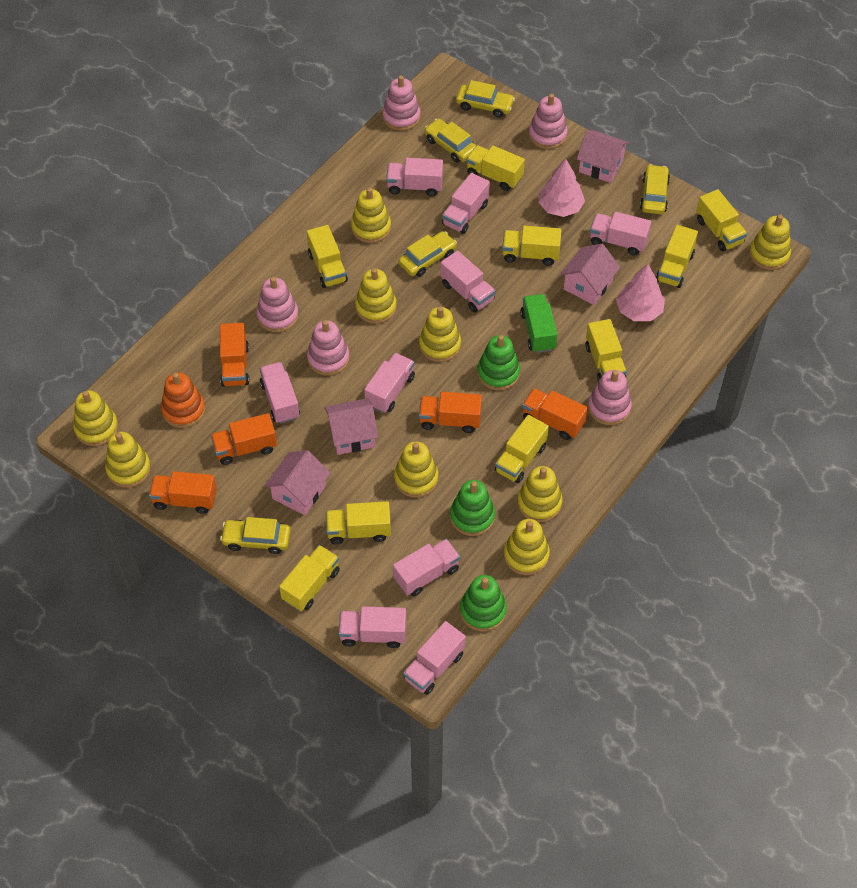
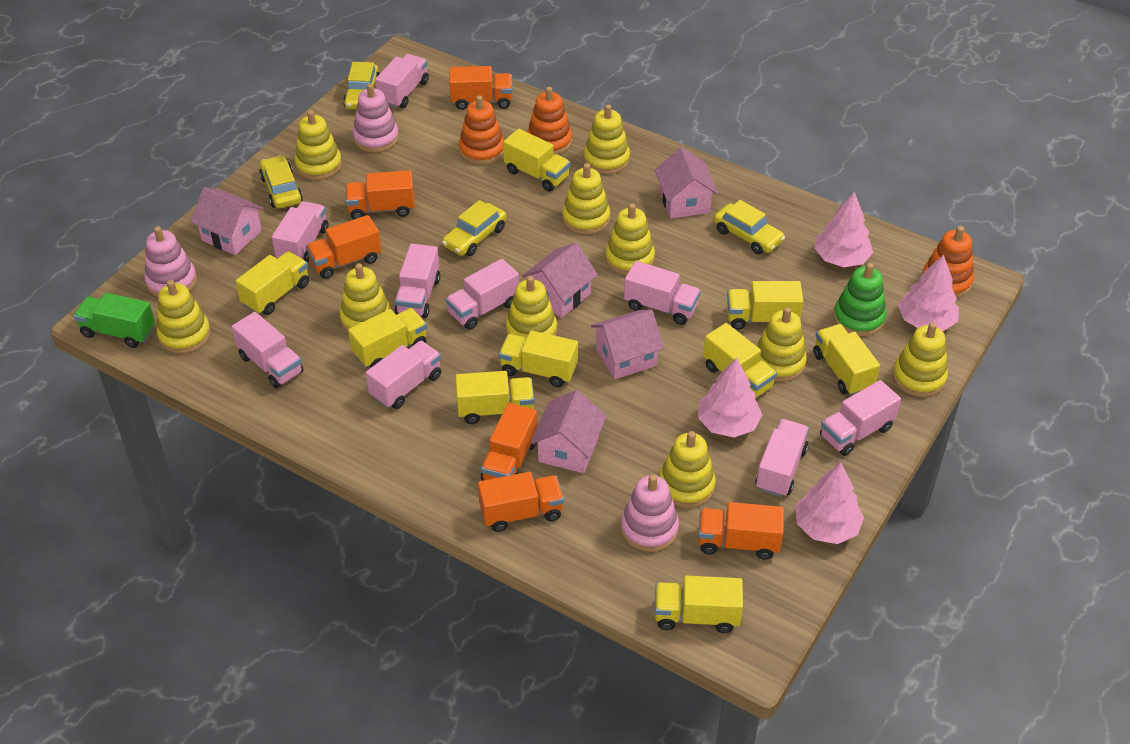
green stacking toy: 3 -> 1
orange stacking toy: 1 -> 3
orange truck: 5 -> 6
pink house: 4 -> 5
pink stacking toy: 5 -> 3
pink tree: 2 -> 4
yellow car: 5 -> 4
yellow stacking toy: 9 -> 10

